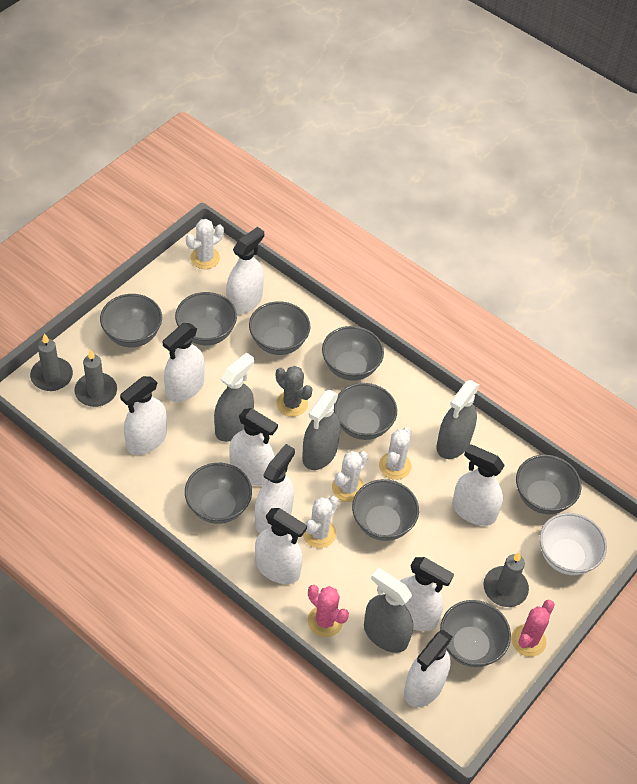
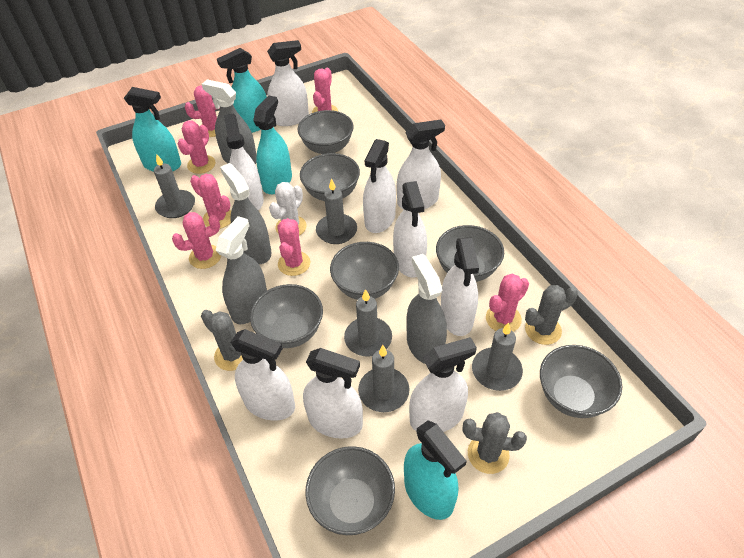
grey bowl: 9 -> 7
grey cactus: 1 -> 3
grey candle: 3 -> 5
pink cactus: 2 -> 7
turquoise spray bottle: 0 -> 4
white bowl: 1 -> 0
white cactus: 4 -> 1

